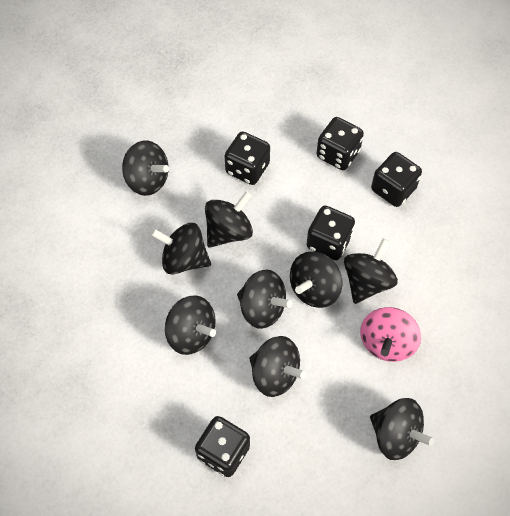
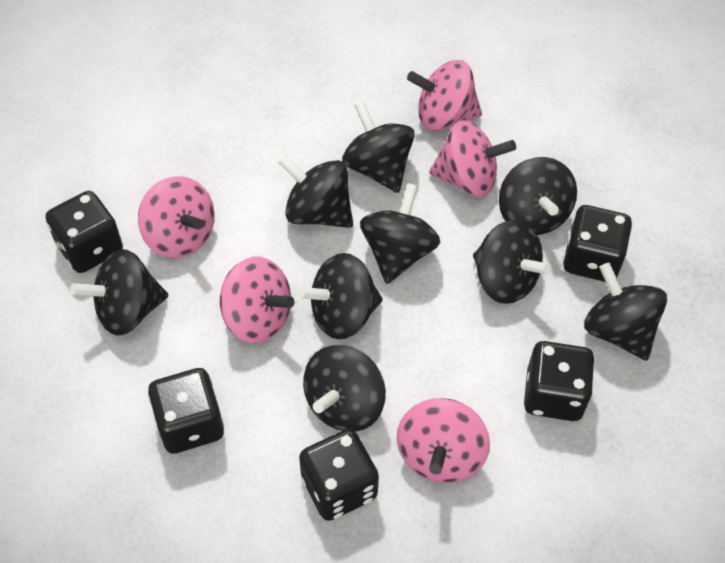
pink spinning top: 1 -> 5

